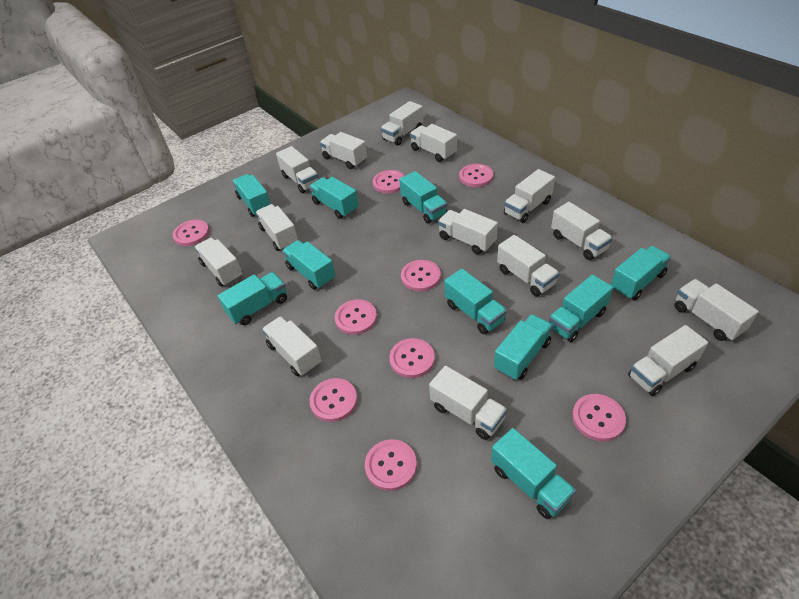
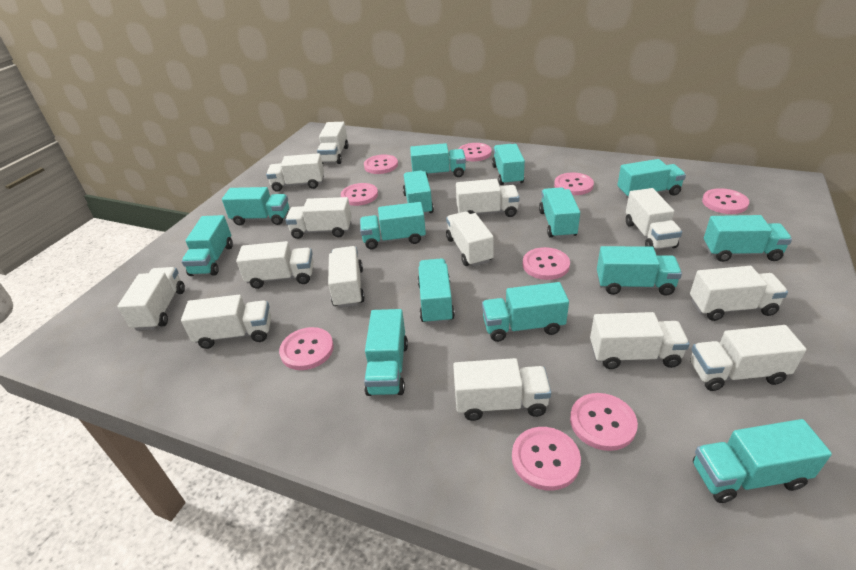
turquoise truck: 10 -> 14

